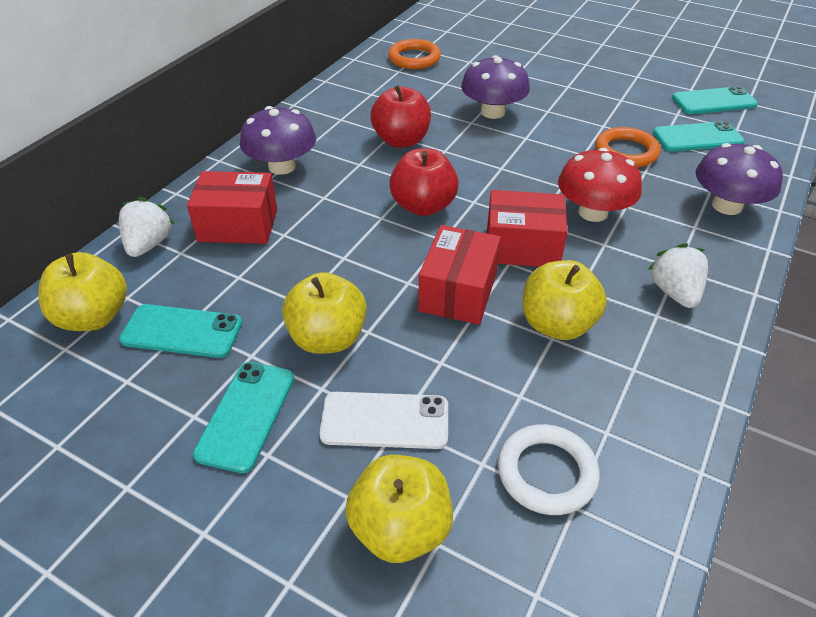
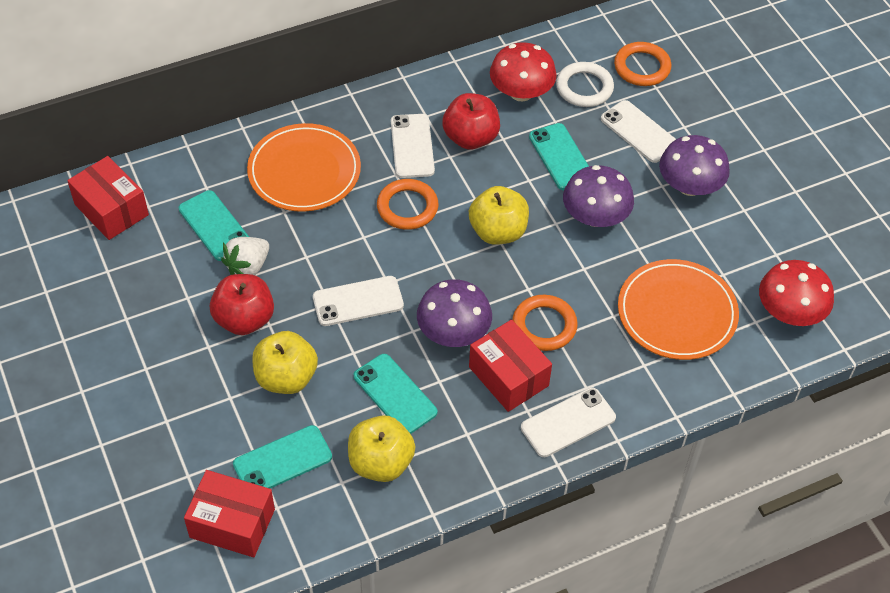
orange plate: 0 -> 2
orange ring: 2 -> 3
red mushroom: 1 -> 2
white phone: 1 -> 4
white strawberry: 2 -> 1
yellow apple: 4 -> 3

